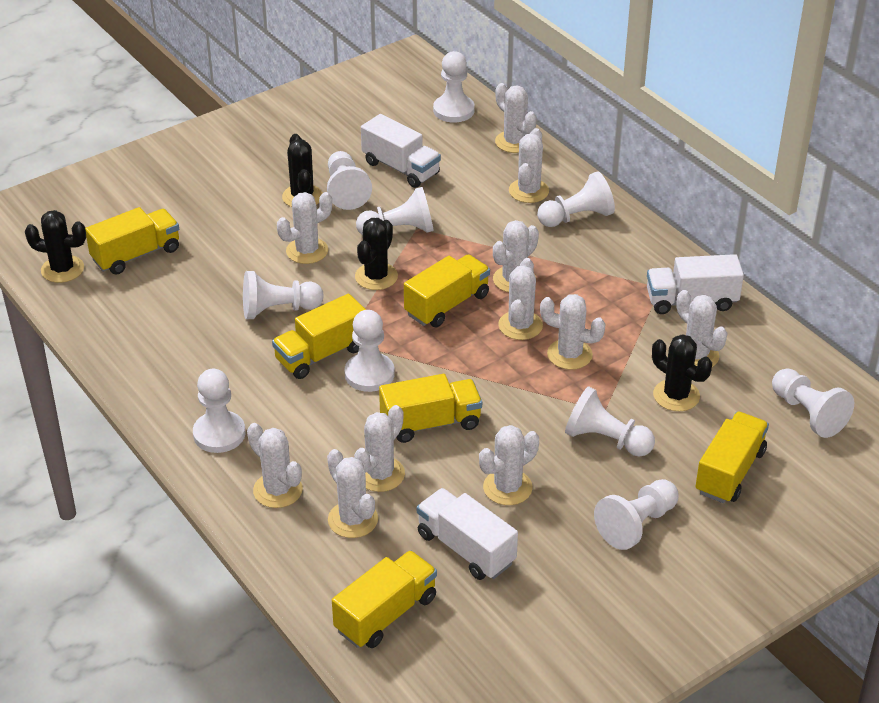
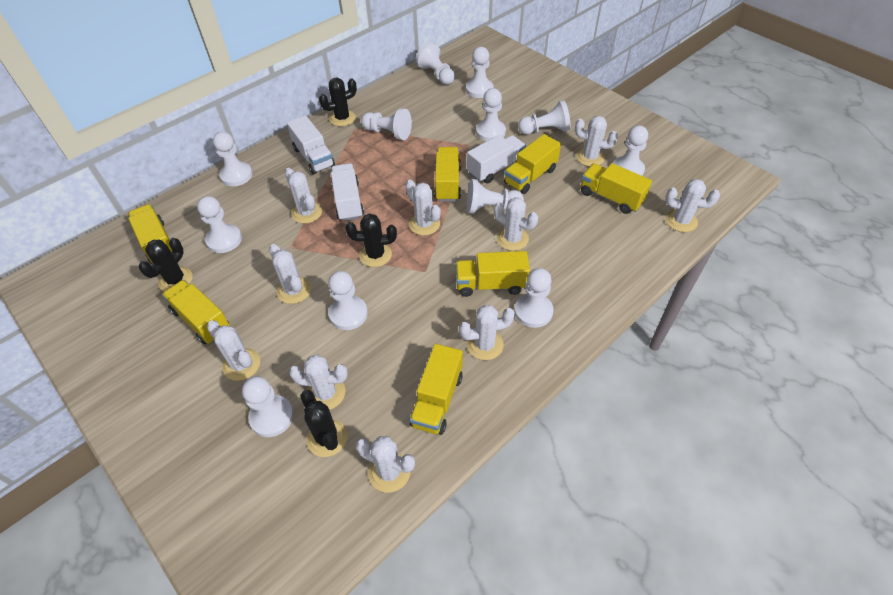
white cactus: 11 -> 10
white pawn: 10 -> 12
yellow truck: 6 -> 7

